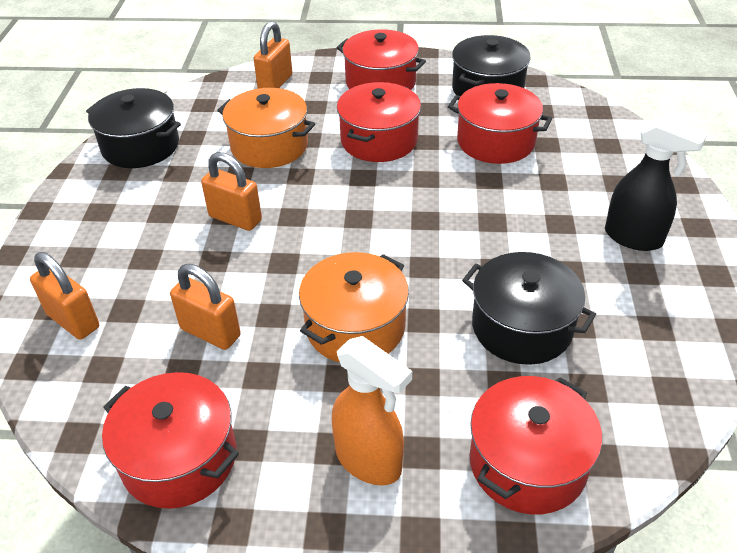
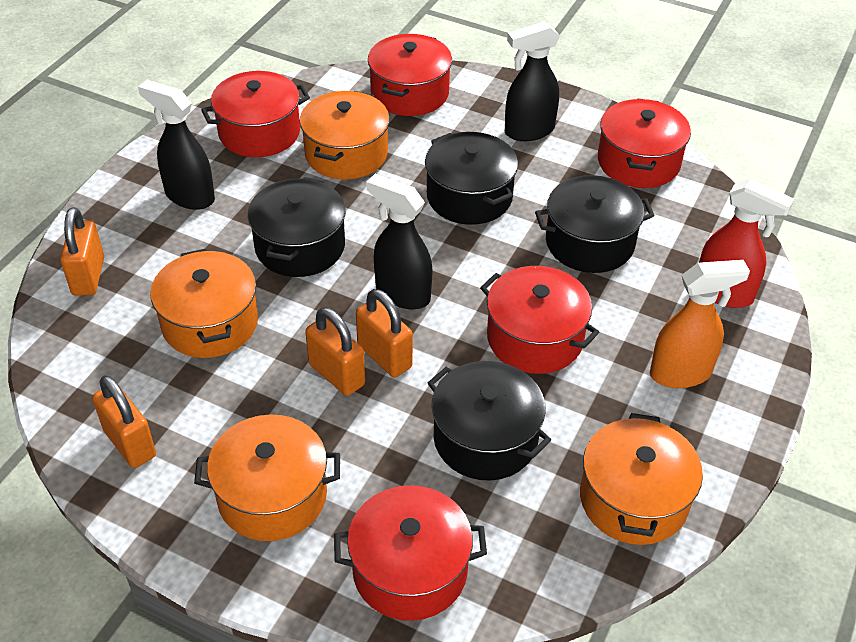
black pot: 3 -> 4
black spray bottle: 1 -> 3
orange pot: 2 -> 4
red spray bottle: 0 -> 1

